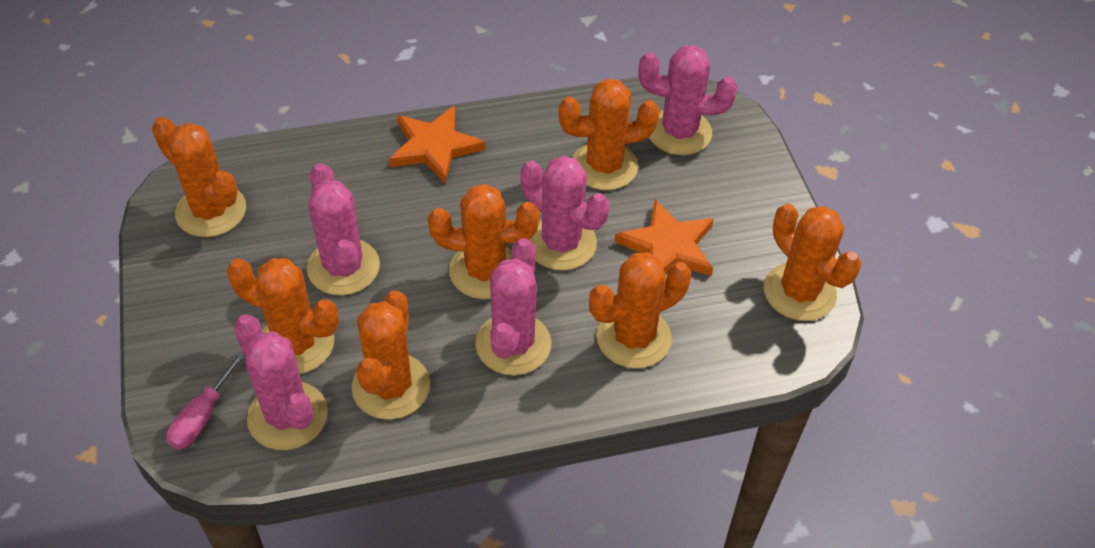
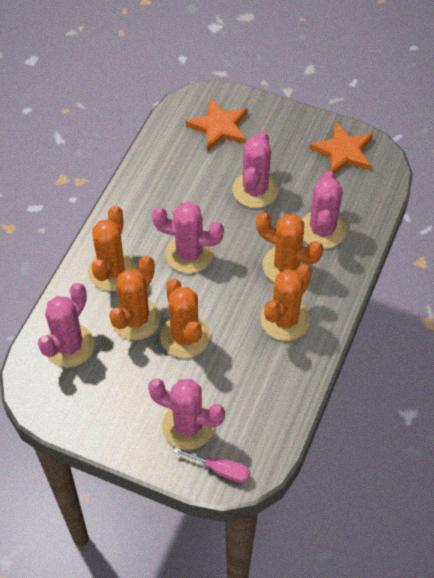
orange cactus: 7 -> 5

